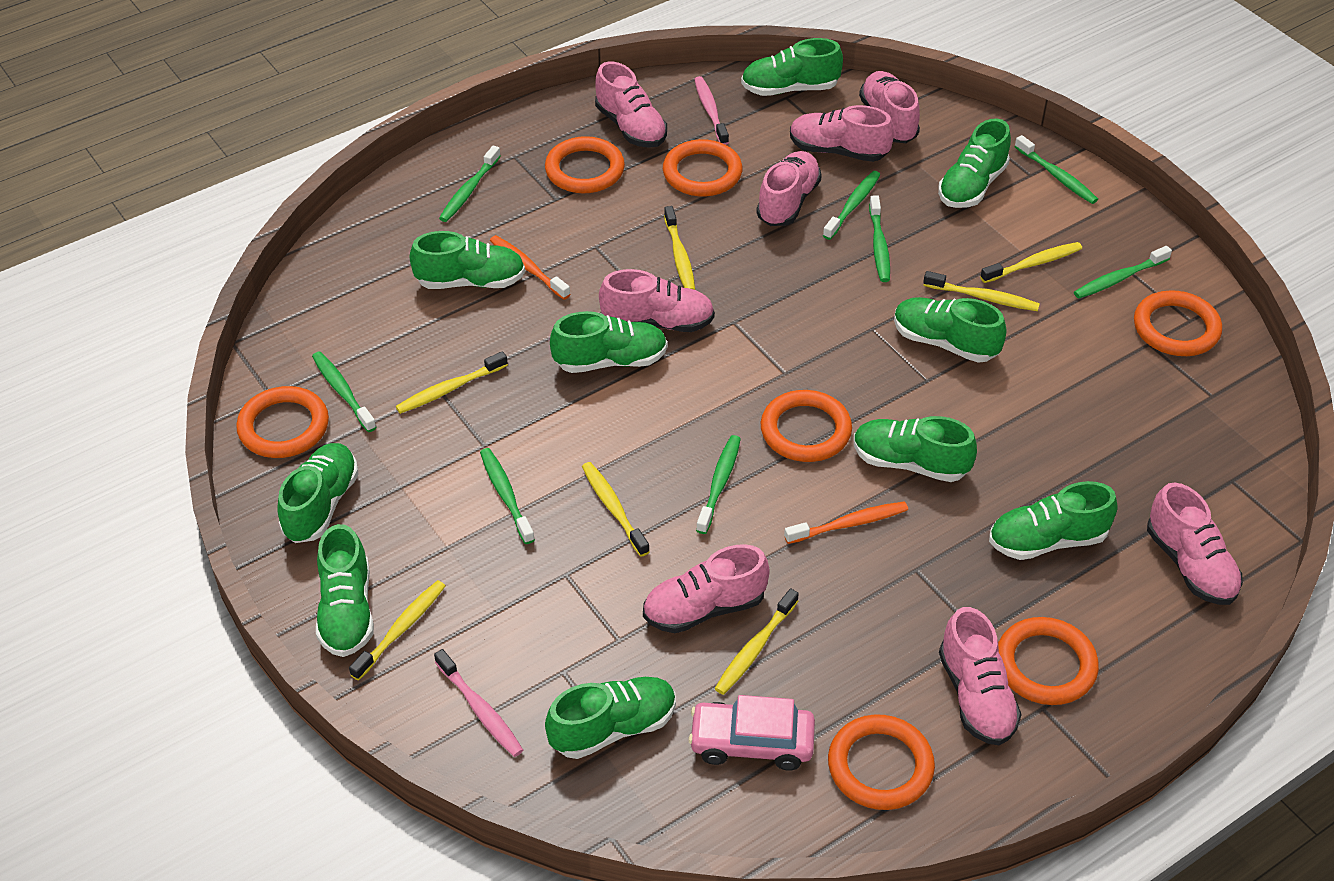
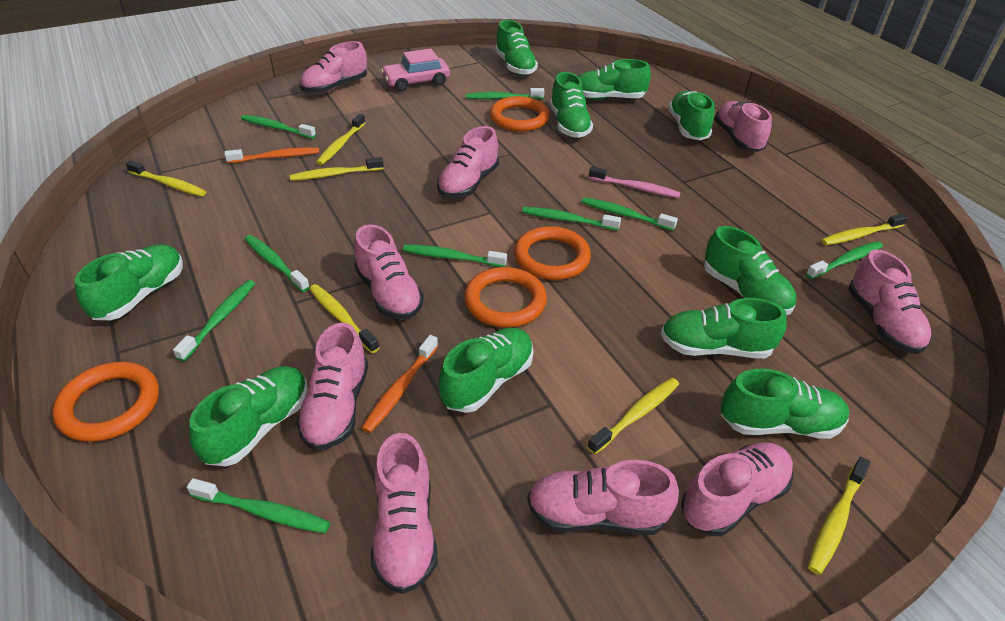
green toothbrush: 8 -> 9
orange ring: 7 -> 4
pink shoe: 8 -> 9
pink toothbrush: 2 -> 1

